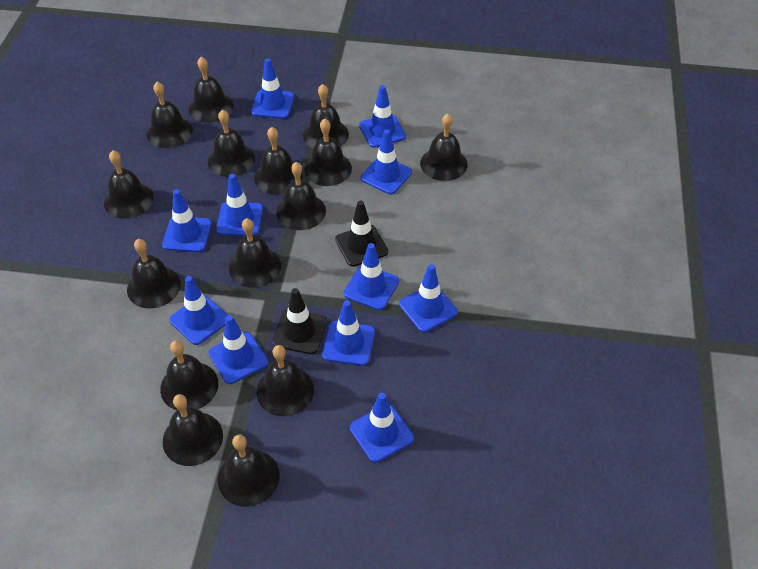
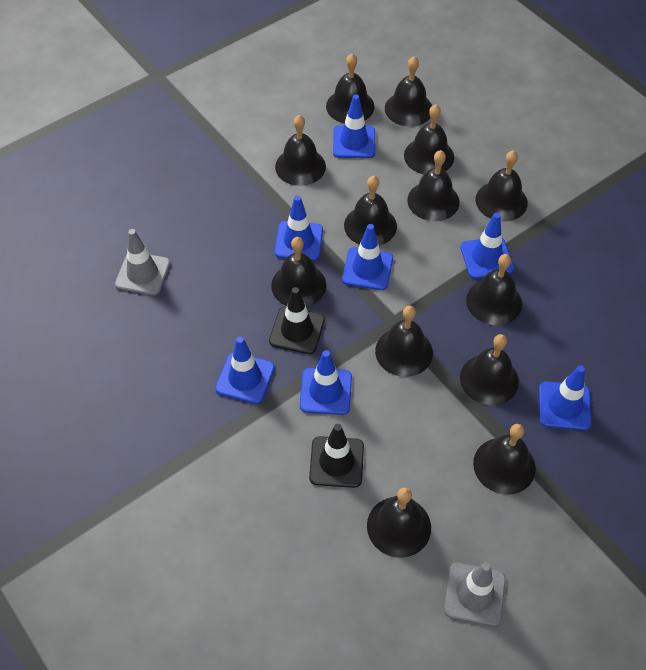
black bell: 15 -> 13
blue traffic cone: 11 -> 7
grey traffic cone: 0 -> 2

